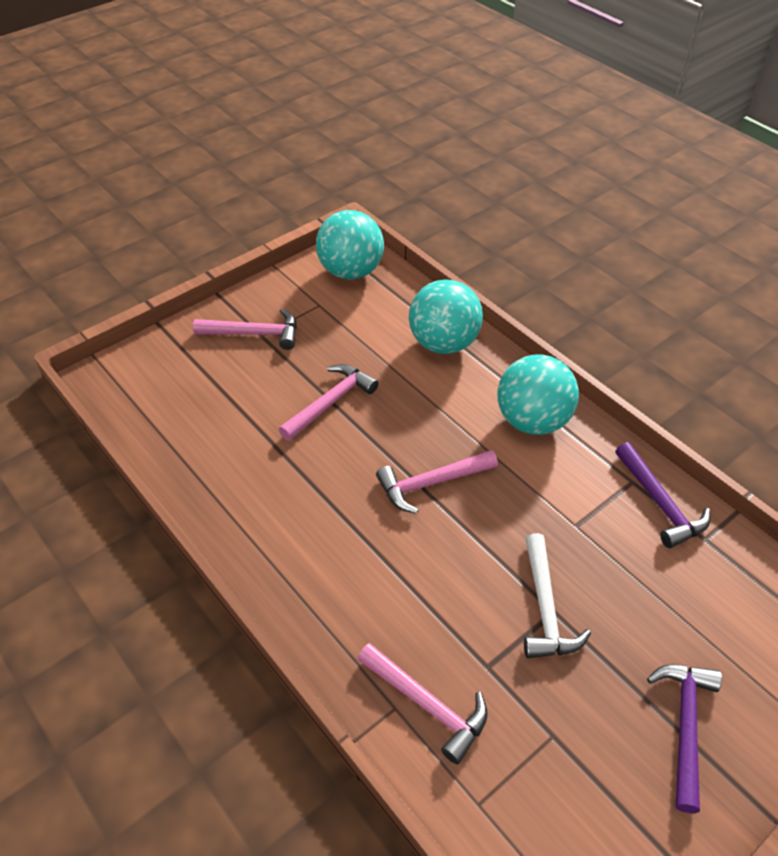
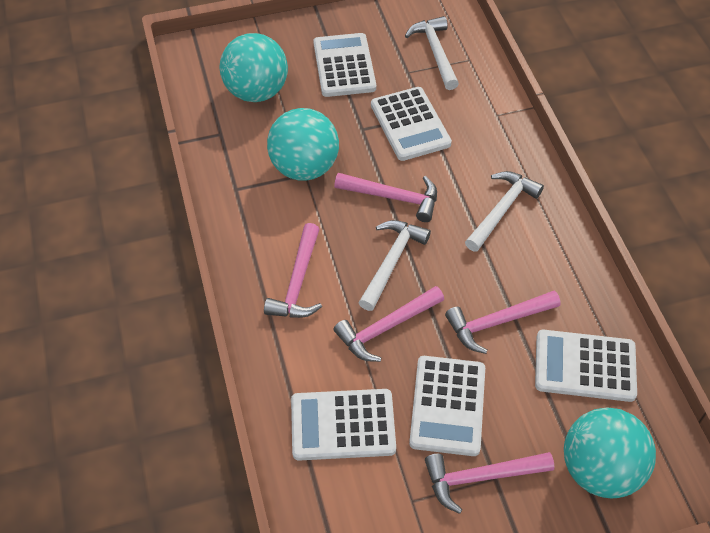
pink hammer: 4 -> 5
purple hammer: 2 -> 0
white calculator: 0 -> 5
white hammer: 1 -> 3

